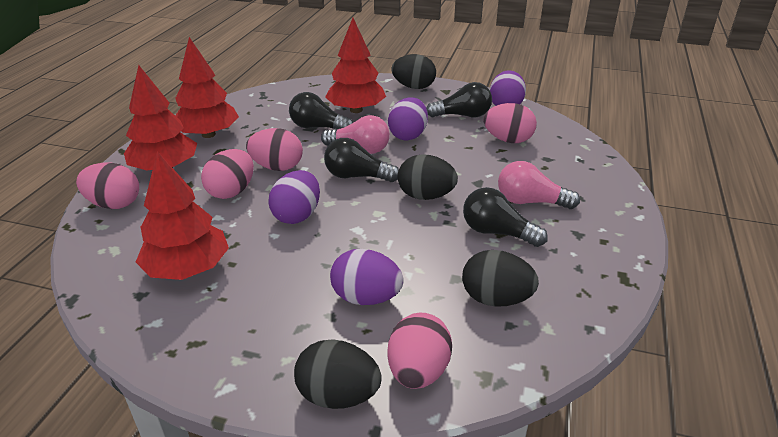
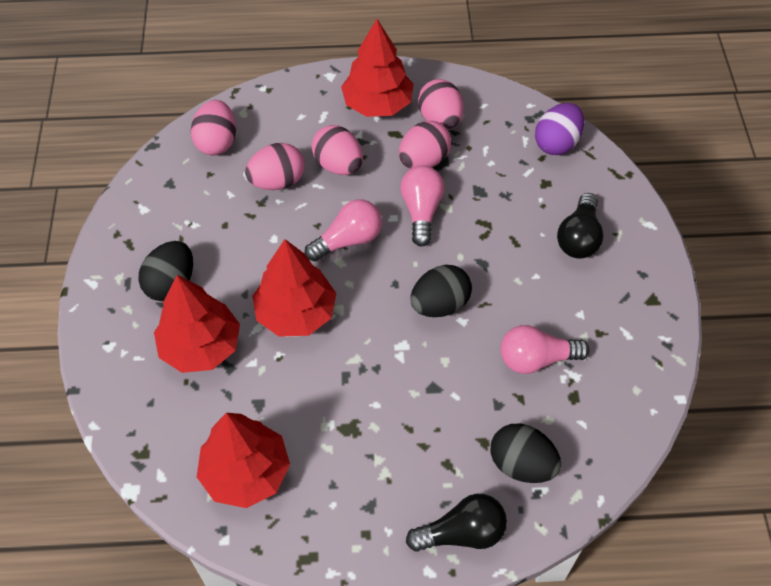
black egg: 4 -> 3
black light bulb: 4 -> 2
pink light bulb: 2 -> 3
purple egg: 4 -> 1

